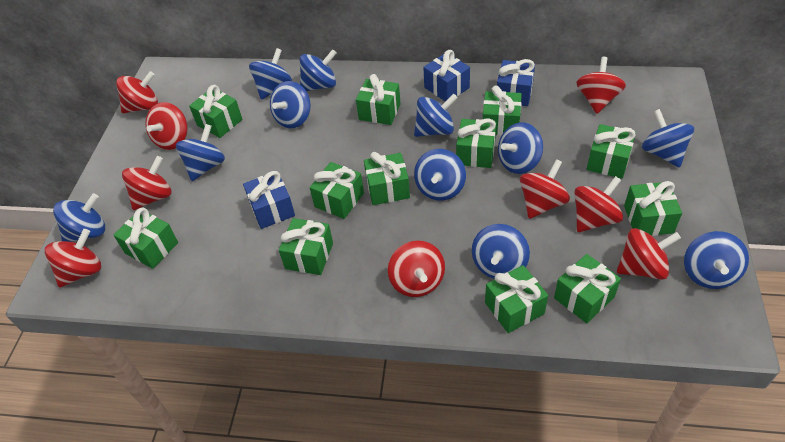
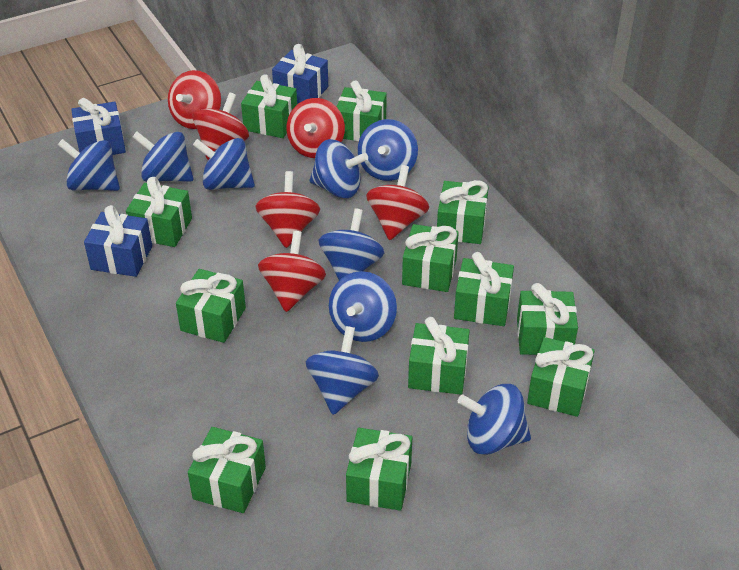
blue spinning top: 11 -> 9
red spinning top: 9 -> 6

